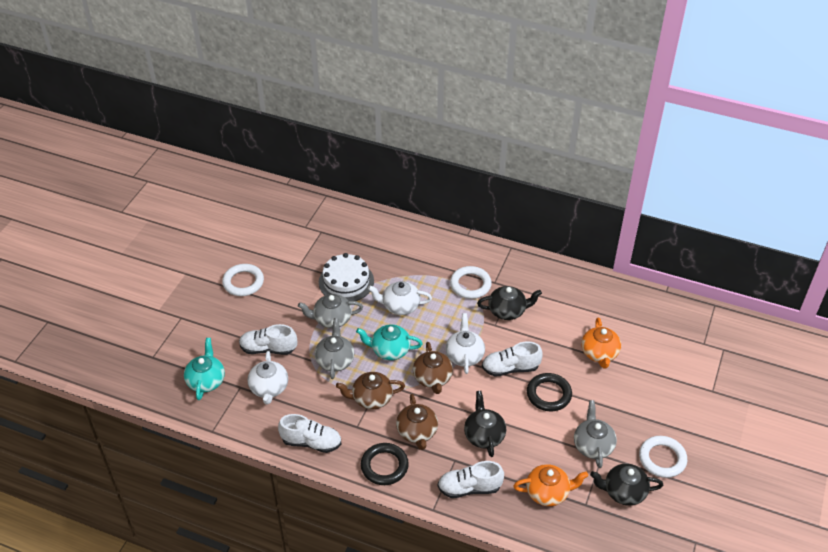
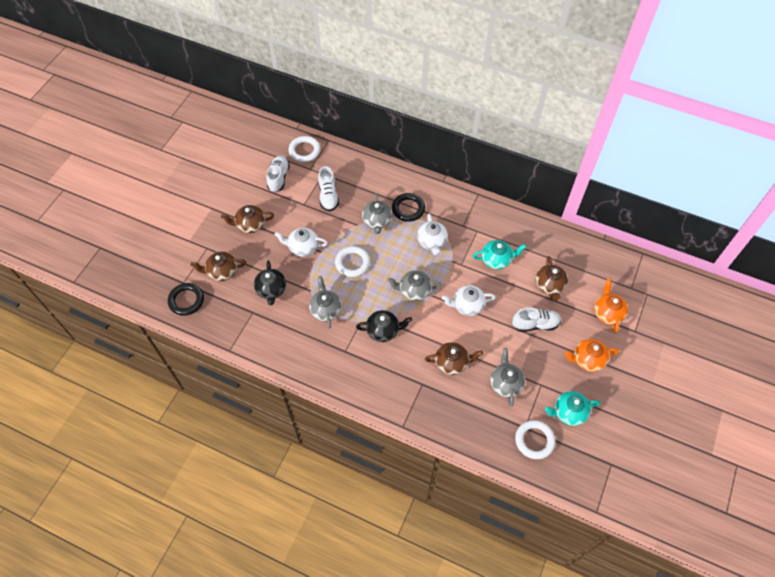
black teapot: 3 -> 2
brown teapot: 3 -> 4
grey teapot: 3 -> 4
white cake: 1 -> 0
white shoe: 4 -> 3

